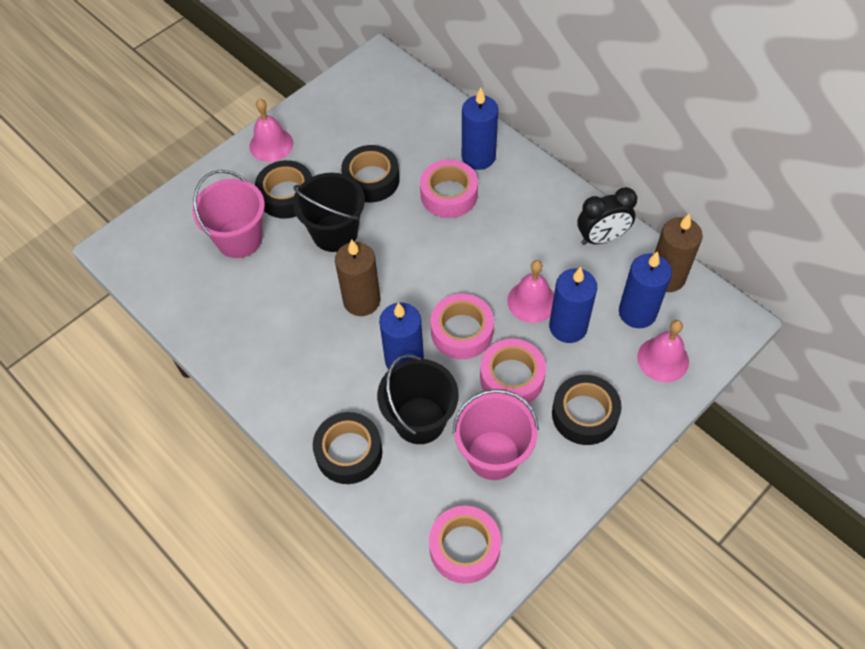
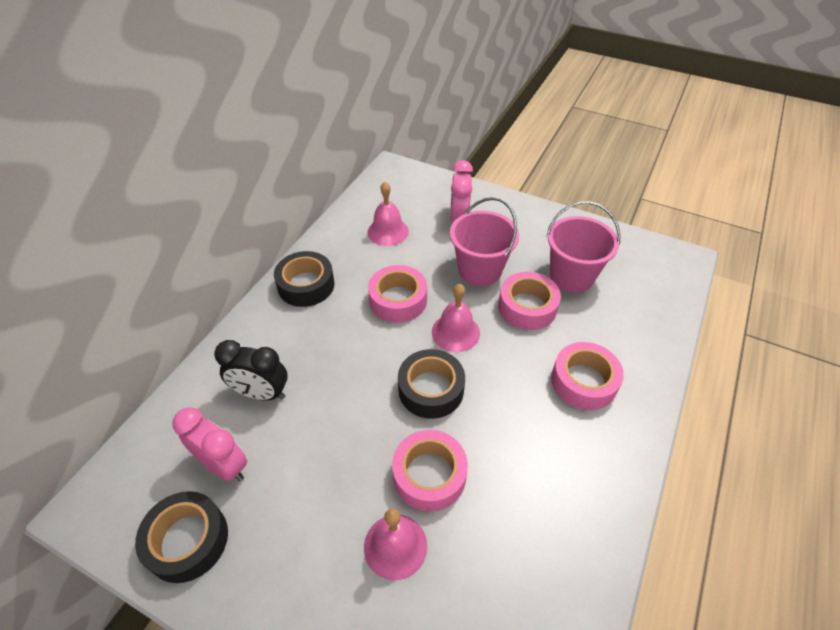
black bucket: 2 -> 0
black tape: 4 -> 3
blue candle: 4 -> 0
brown candle: 2 -> 0
pink clock: 0 -> 2

